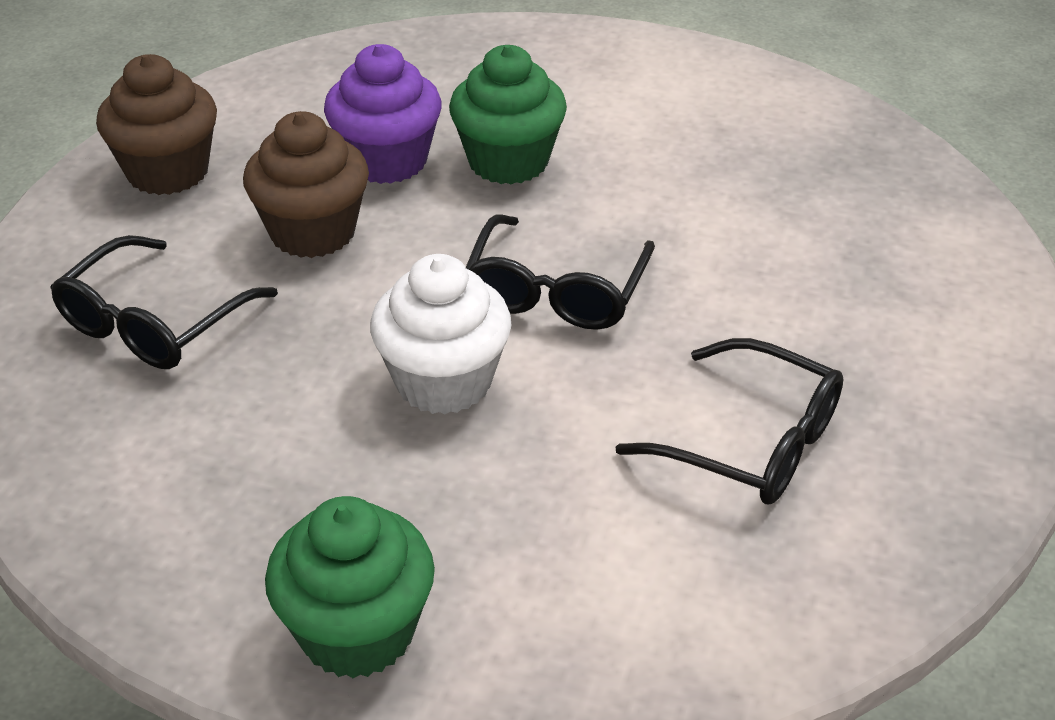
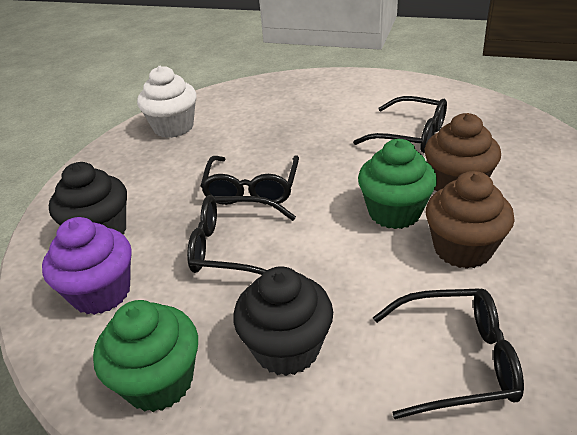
black cupcake: 0 -> 2
black glasses: 3 -> 4

